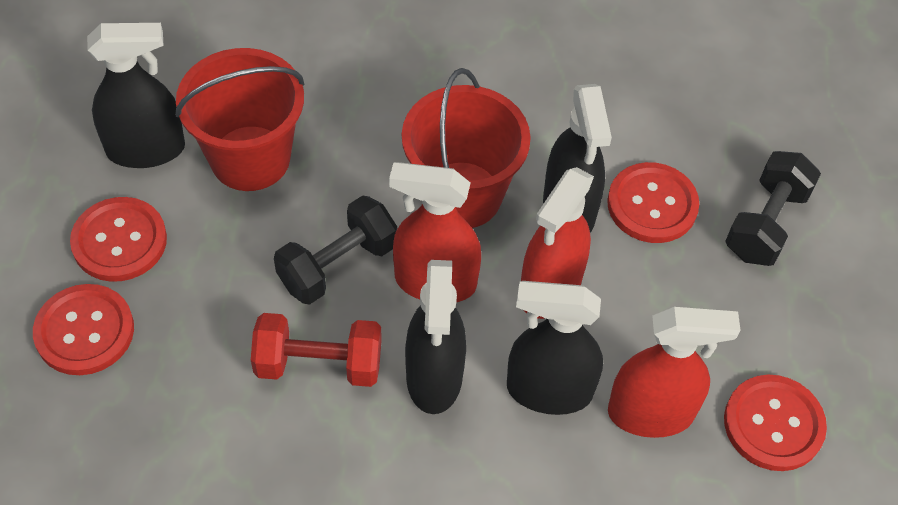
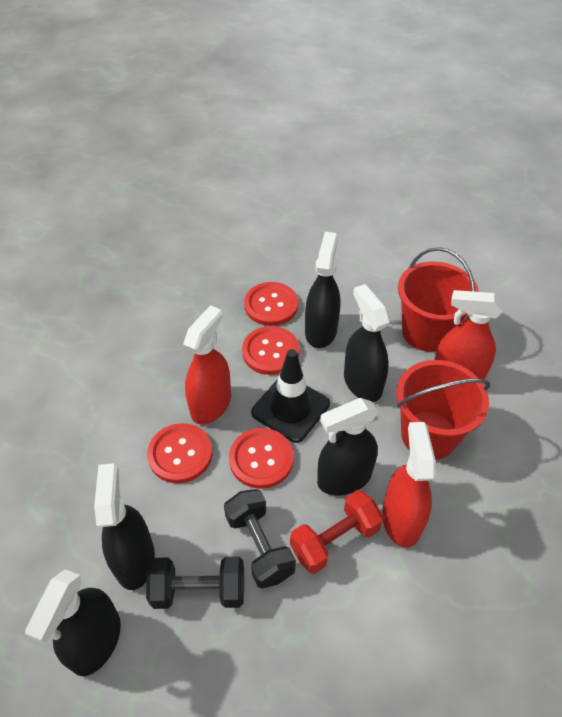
black spray bottle: 4 -> 5
black traffic cone: 0 -> 1

